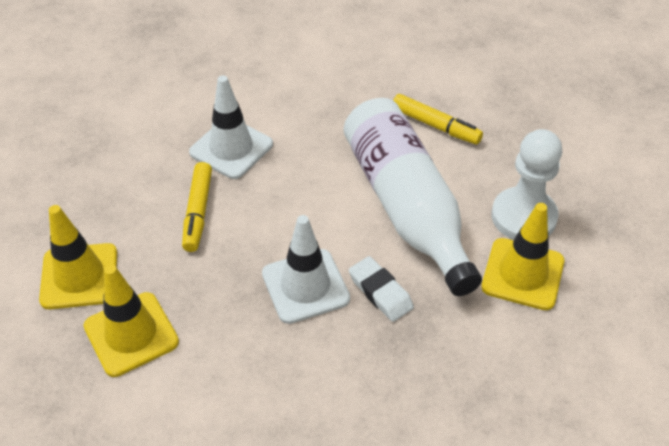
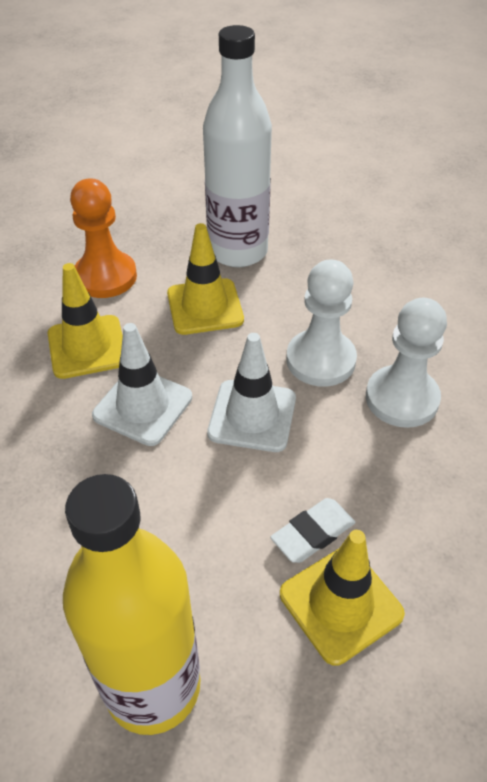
orange pawn: 0 -> 1
white pawn: 1 -> 2
yellow bottle: 0 -> 1
yellow marker: 2 -> 0

